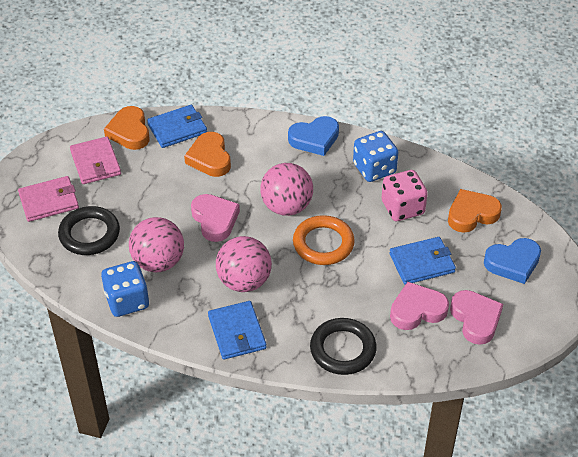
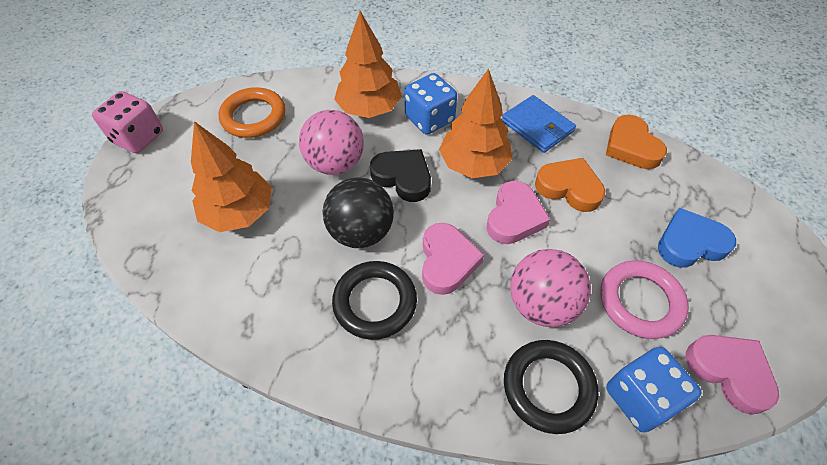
black ball: 0 -> 1
black heart: 0 -> 1
blue heart: 2 -> 1
blue wallet: 3 -> 1
orange heart: 3 -> 2
orange tree: 0 -> 3
pink ball: 3 -> 2
pink ring: 0 -> 1
pink wallet: 2 -> 0

